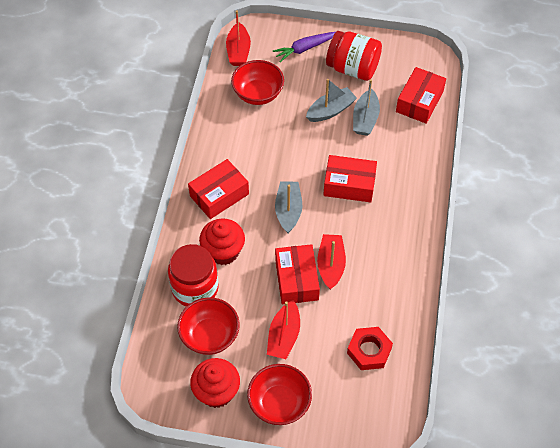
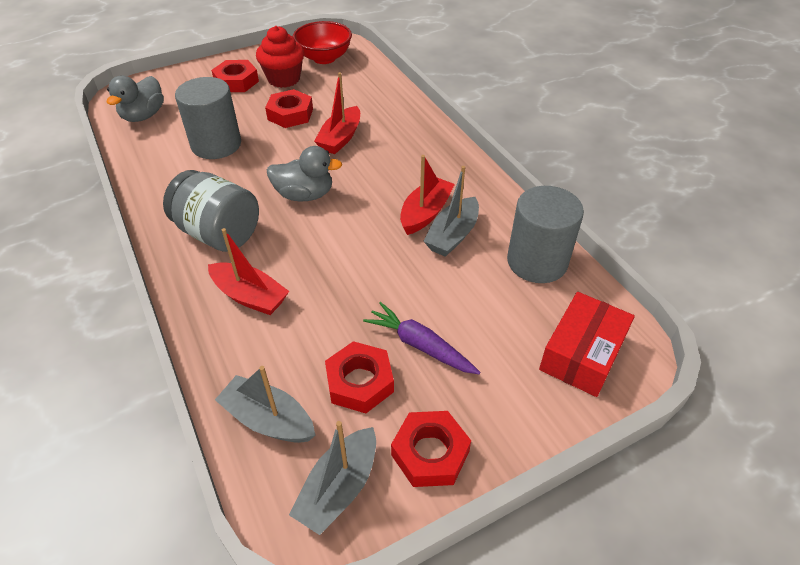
grey cylinder: 0 -> 2
grey duck: 0 -> 2
grey jar: 0 -> 1
red bowl: 3 -> 1
red box: 4 -> 1
red cupcake: 2 -> 1
red jar: 2 -> 0
red nut: 1 -> 4

